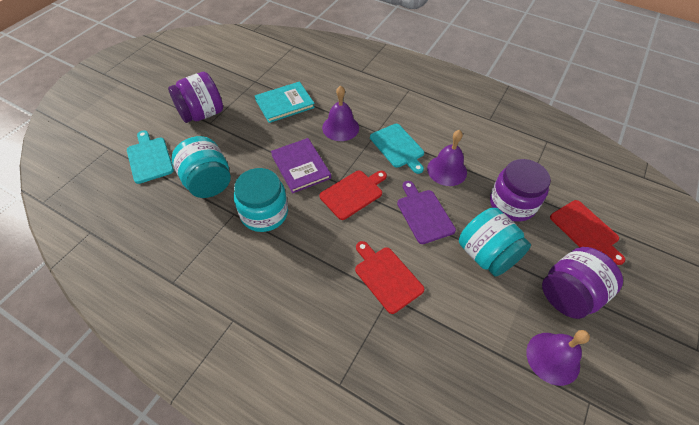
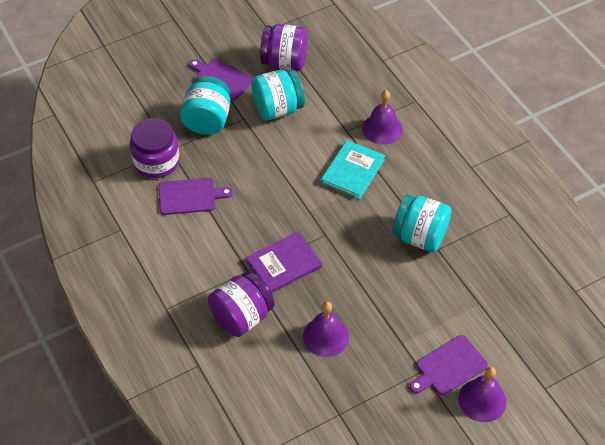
purple cutting board: 1 -> 3
red cutting board: 3 -> 0
turquoise cutting board: 2 -> 0

